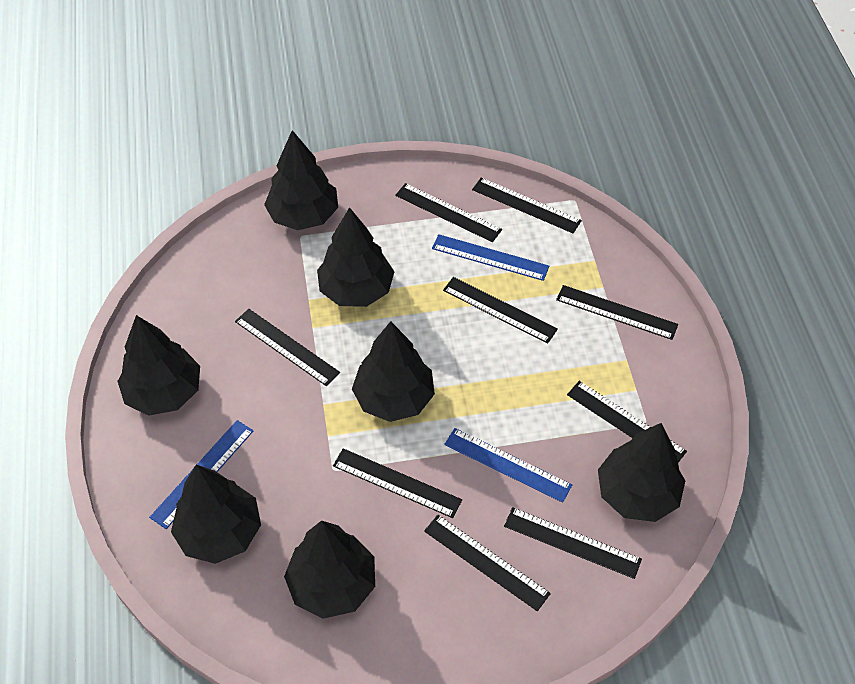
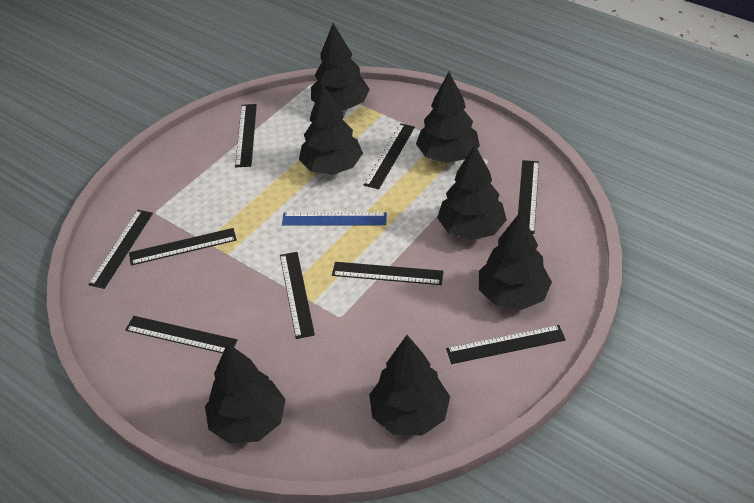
blue ruler: 3 -> 1

